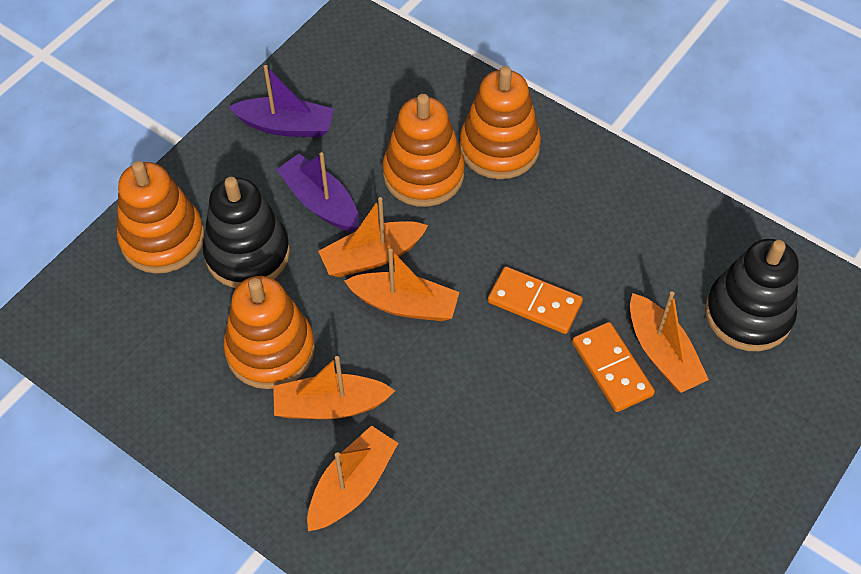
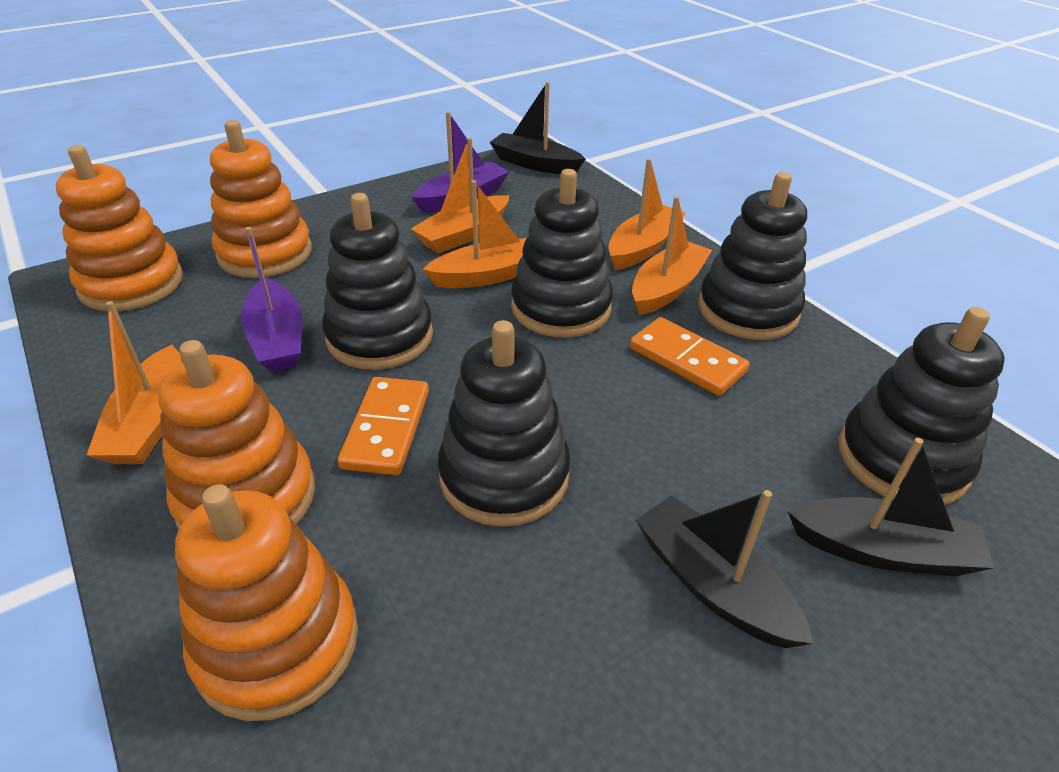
black boat: 0 -> 3
black stacking toy: 2 -> 5

